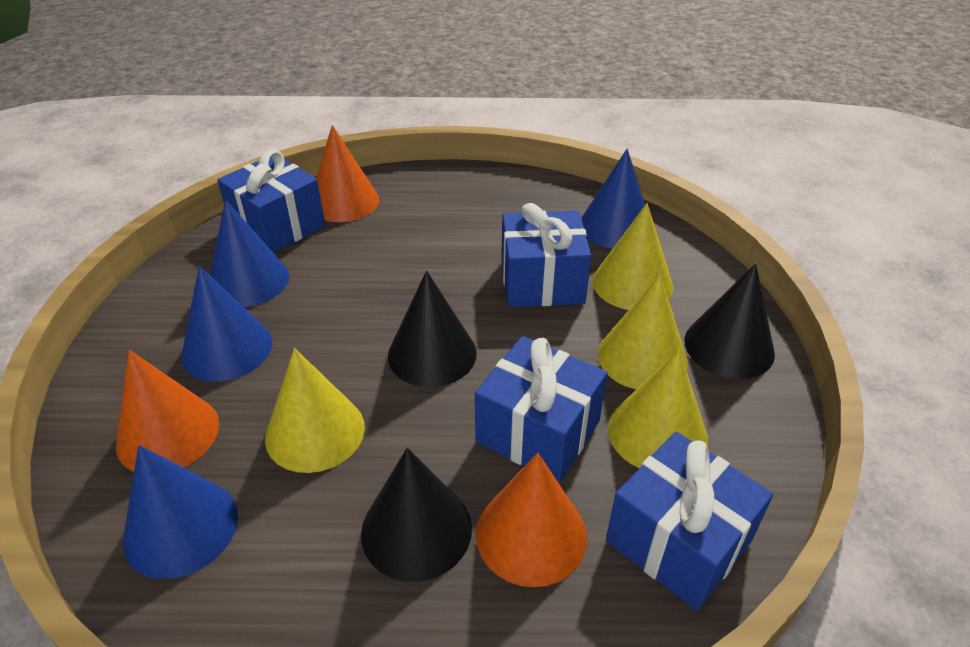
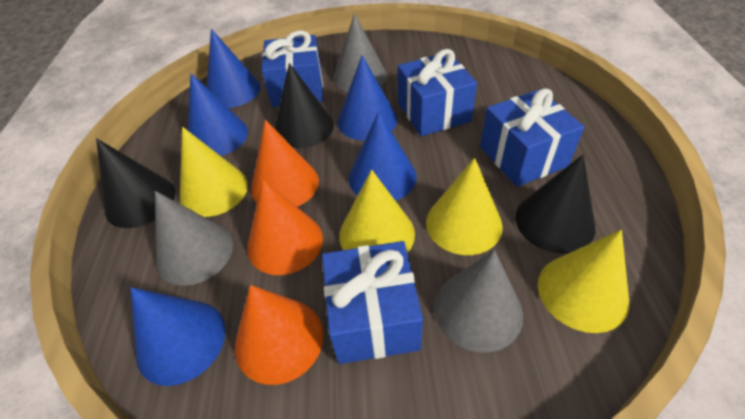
blue cone: 4 -> 5
grey cone: 0 -> 3

